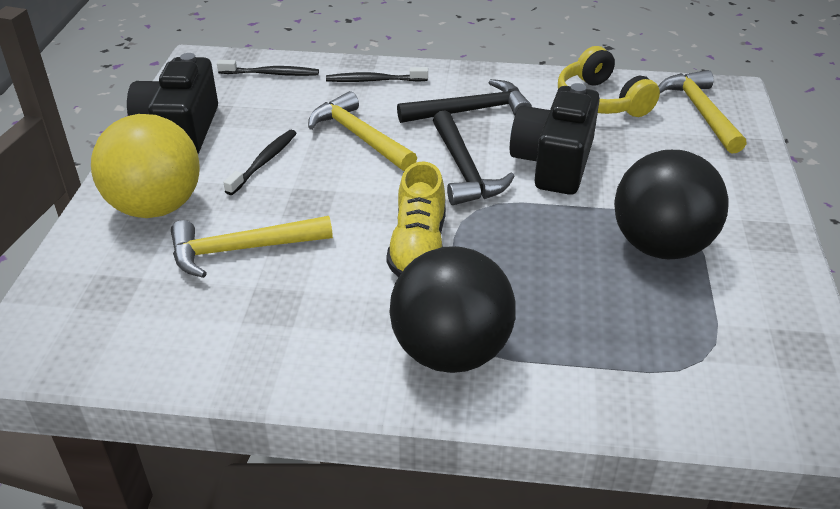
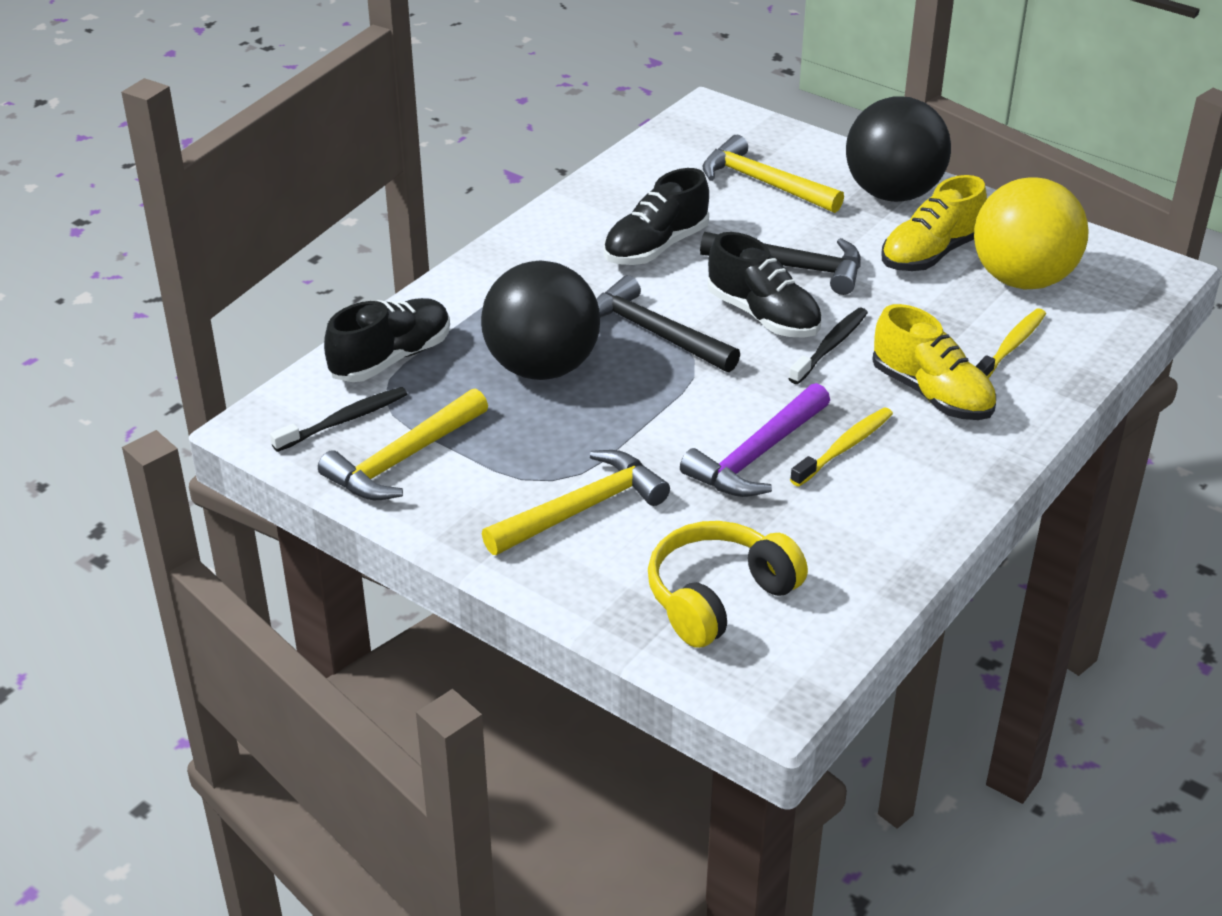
black camera: 2 -> 0
black shoe: 0 -> 3
black toothbrush: 3 -> 2
purple hammer: 0 -> 1
yellow shoe: 1 -> 2
yellow toothbrush: 0 -> 2

